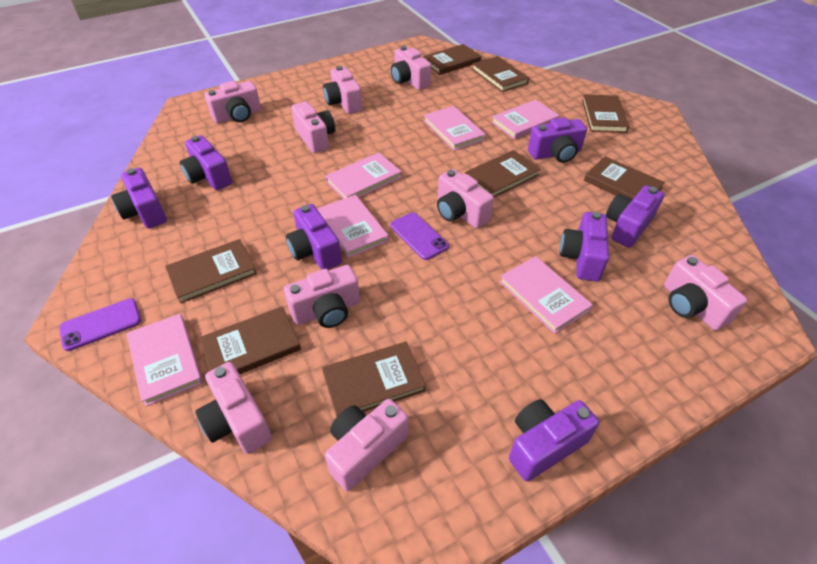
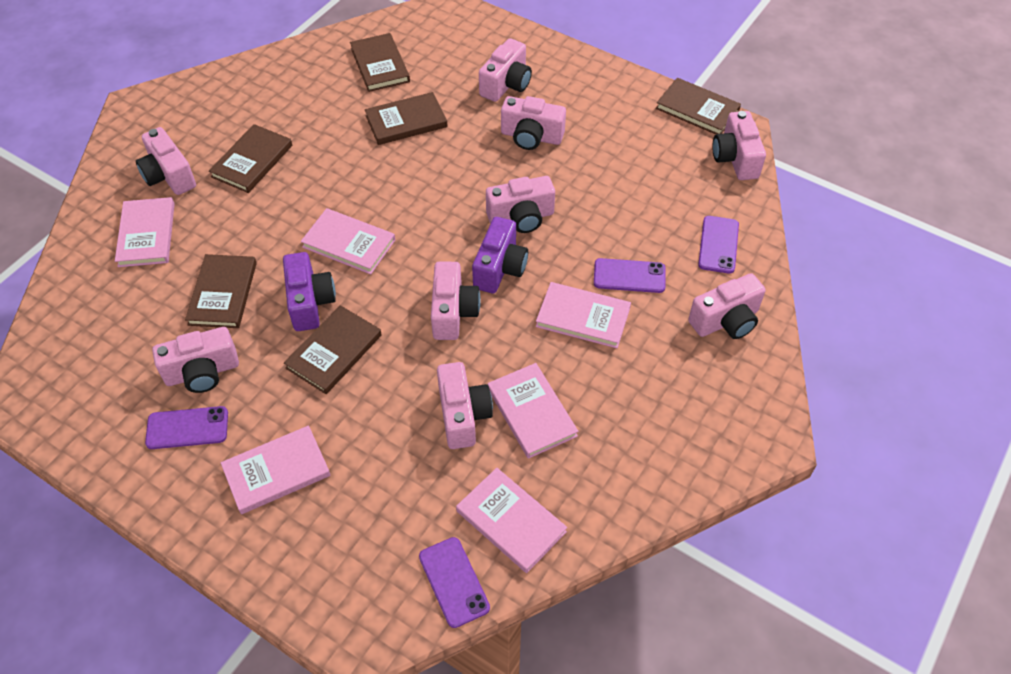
brown book: 8 -> 6
purple camera: 7 -> 2
purple phone: 2 -> 4

